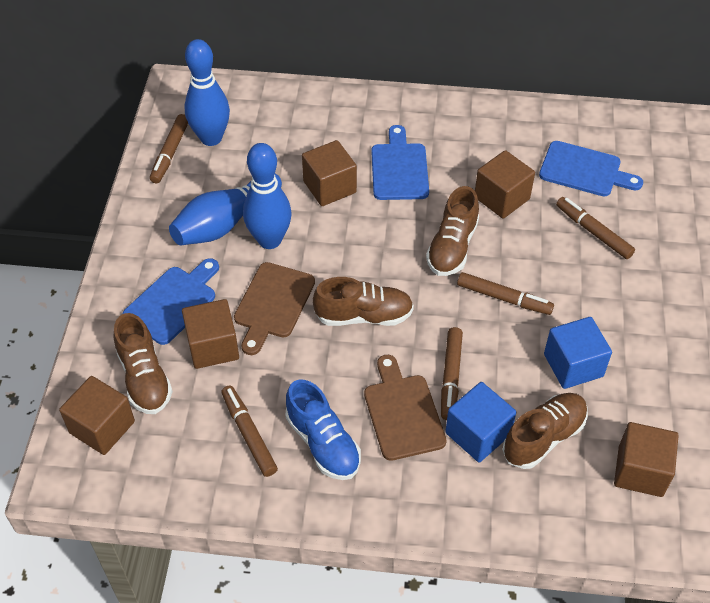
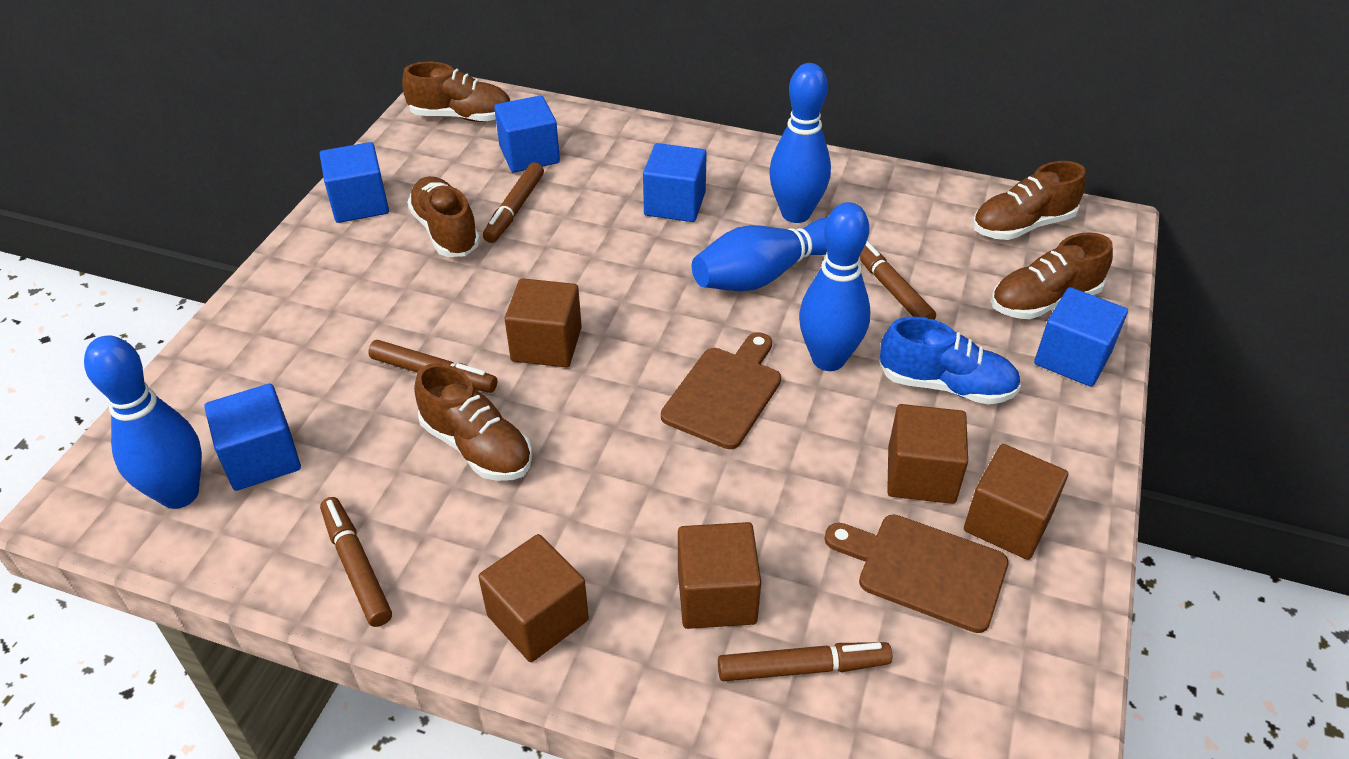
blue bowling pin: 3 -> 4
blue cube: 2 -> 5
blue cutting board: 3 -> 0
brown shoe: 4 -> 5

